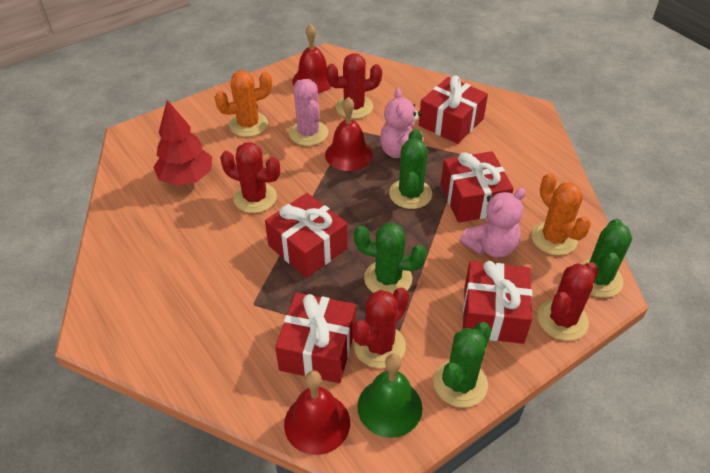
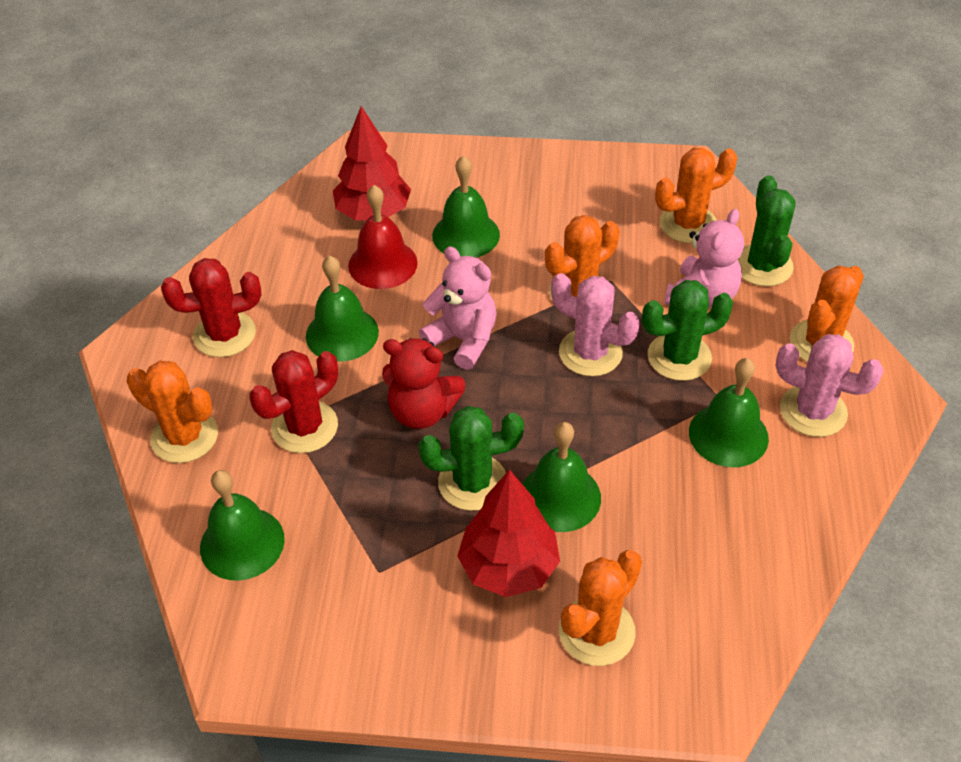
green bell: 1 -> 5
green cactus: 4 -> 3
orange cactus: 2 -> 5
pink cactus: 1 -> 2
red bell: 3 -> 1
red cactus: 4 -> 2
red gift: 5 -> 0
red teddy bear: 0 -> 1
red tree: 1 -> 2

